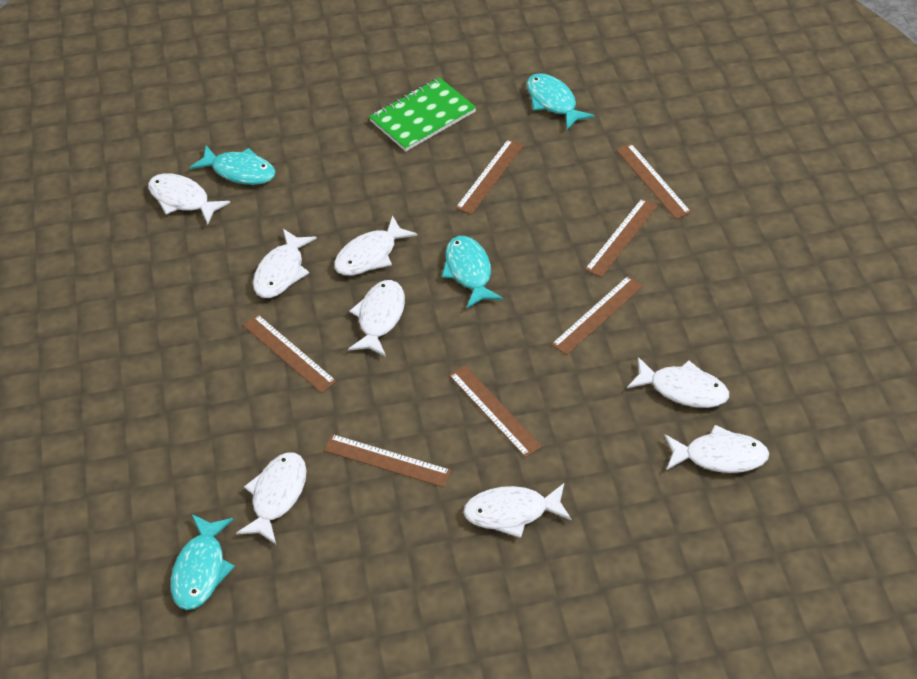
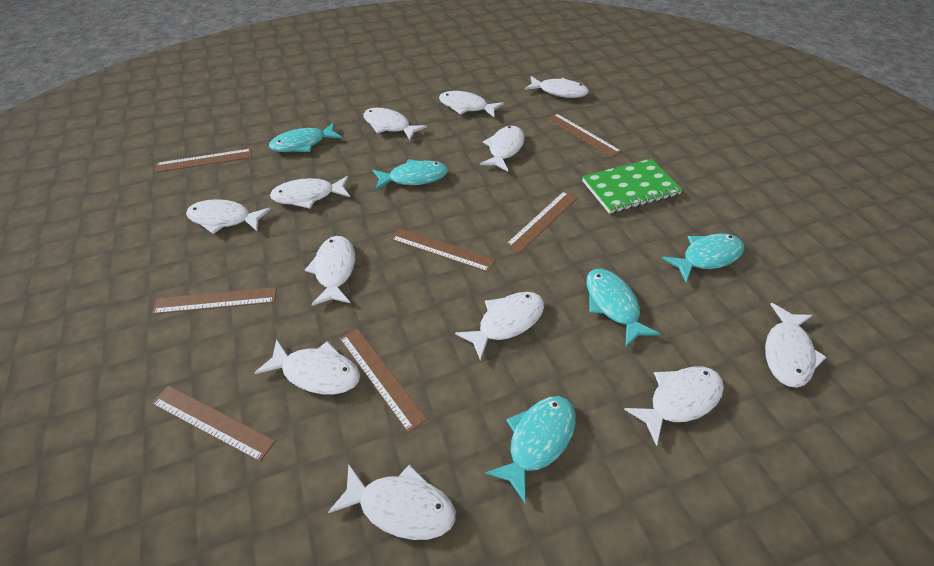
turquoise fish: 4 -> 5
white fish: 8 -> 12

